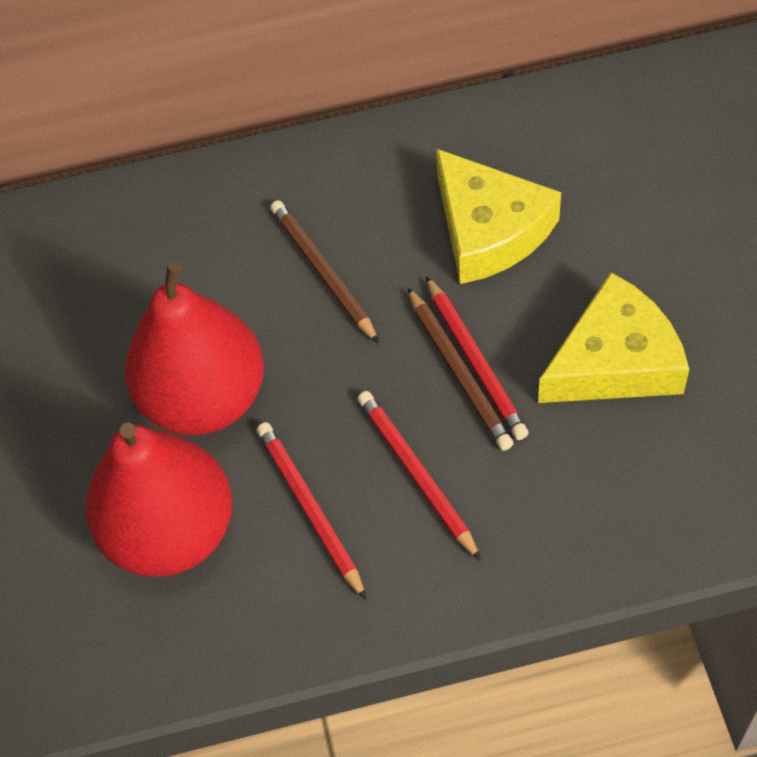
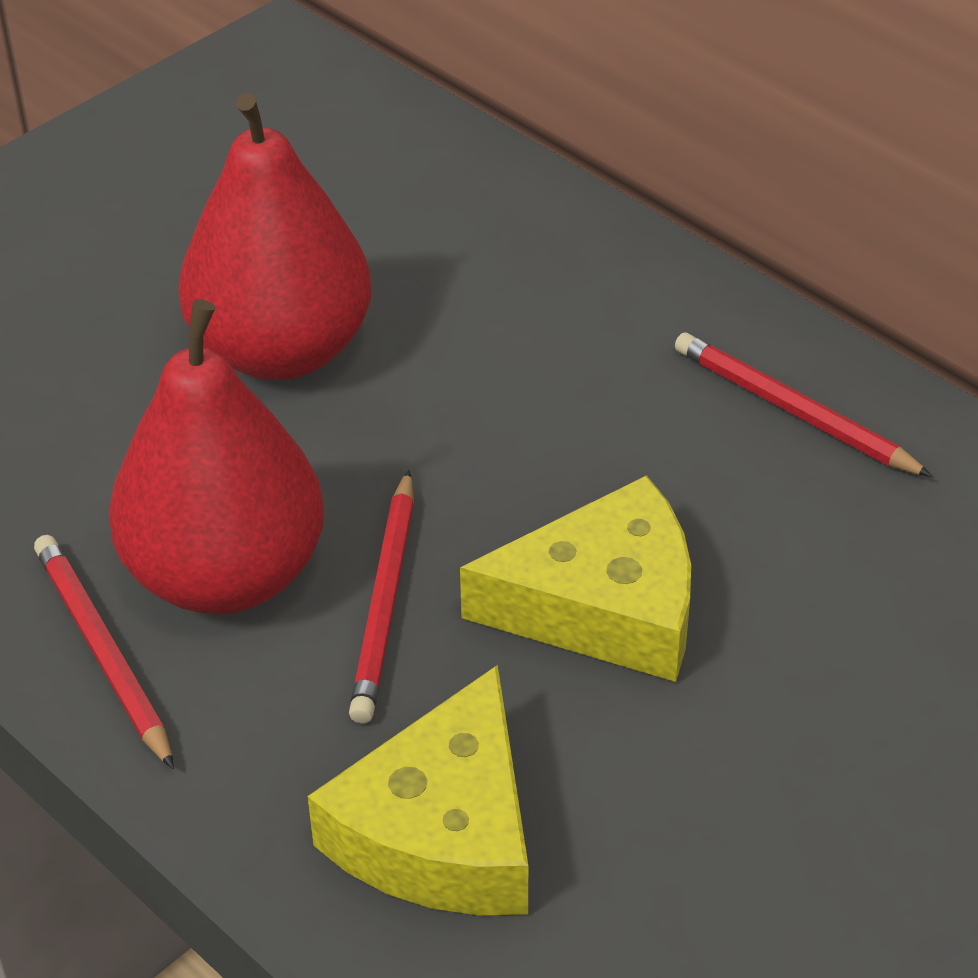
brown pencil: 2 -> 0

